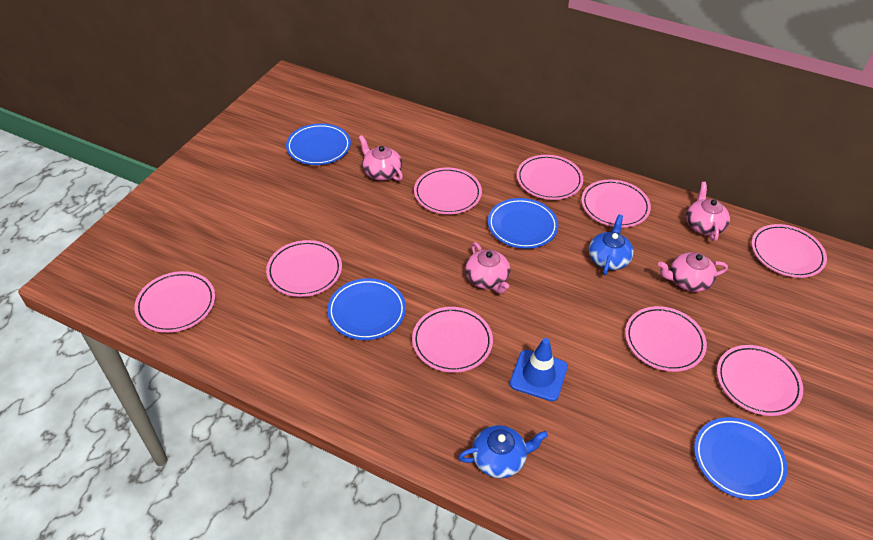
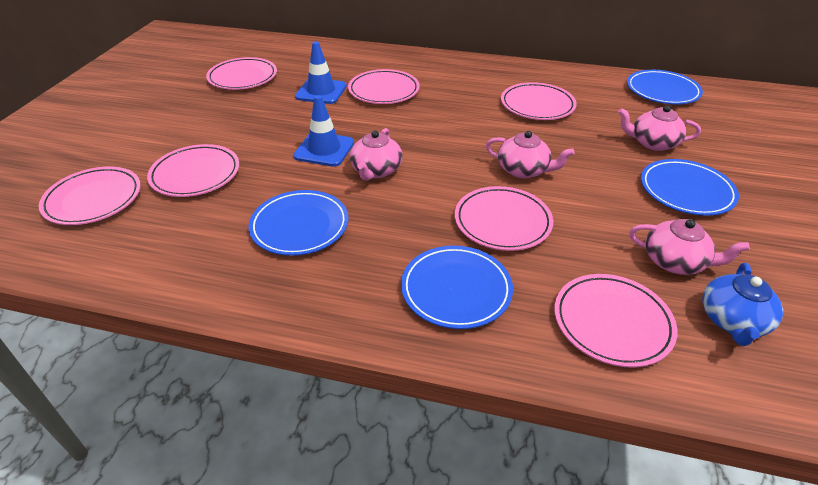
blue teapot: 2 -> 1
blue traffic cone: 1 -> 2
pink plate: 9 -> 7

